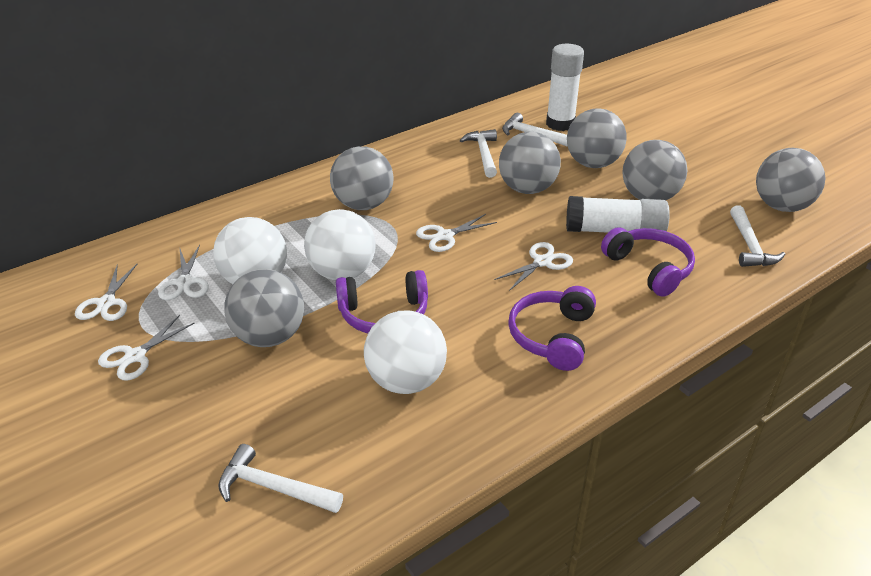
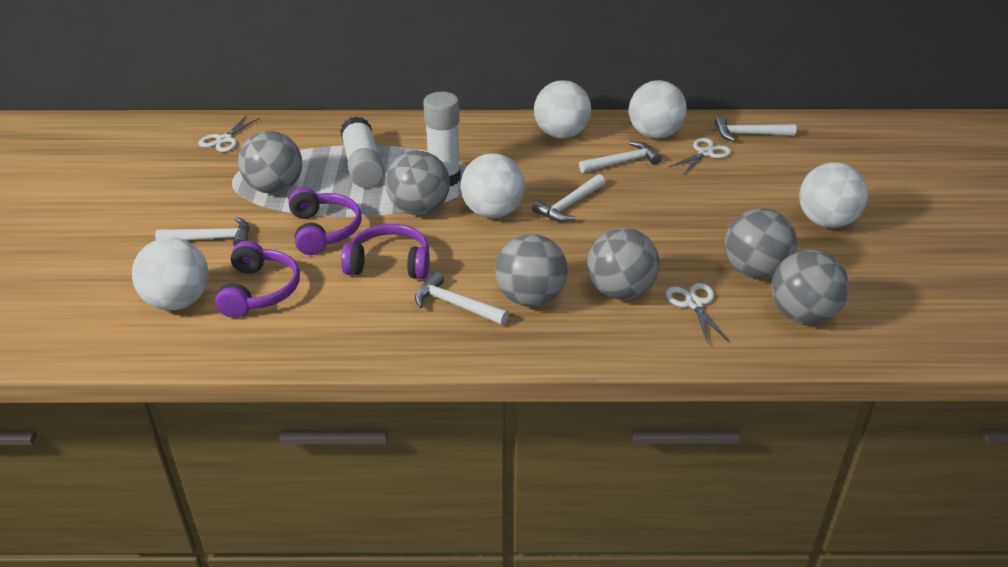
white ball: 3 -> 5
white hammer: 4 -> 5
white scissors: 5 -> 3

